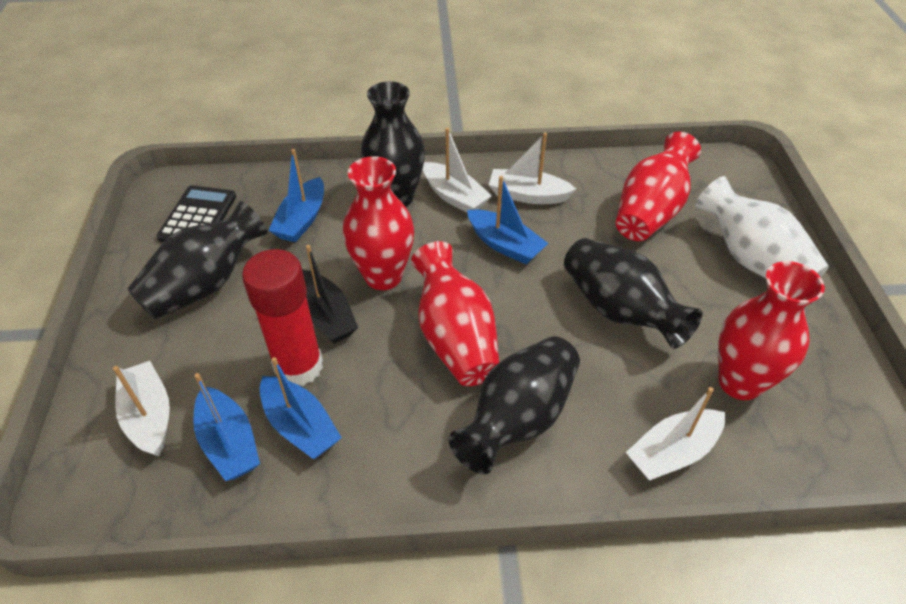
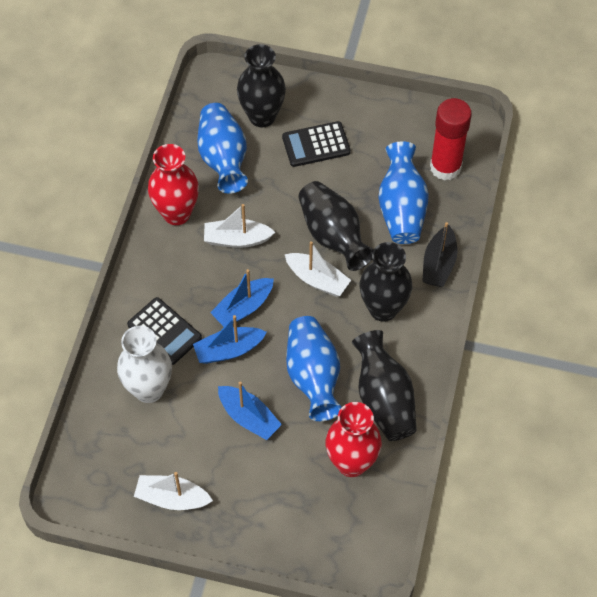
black calculator: 1 -> 2
blue boat: 4 -> 3
blue vase: 0 -> 3
red vase: 4 -> 2
white boat: 4 -> 3

